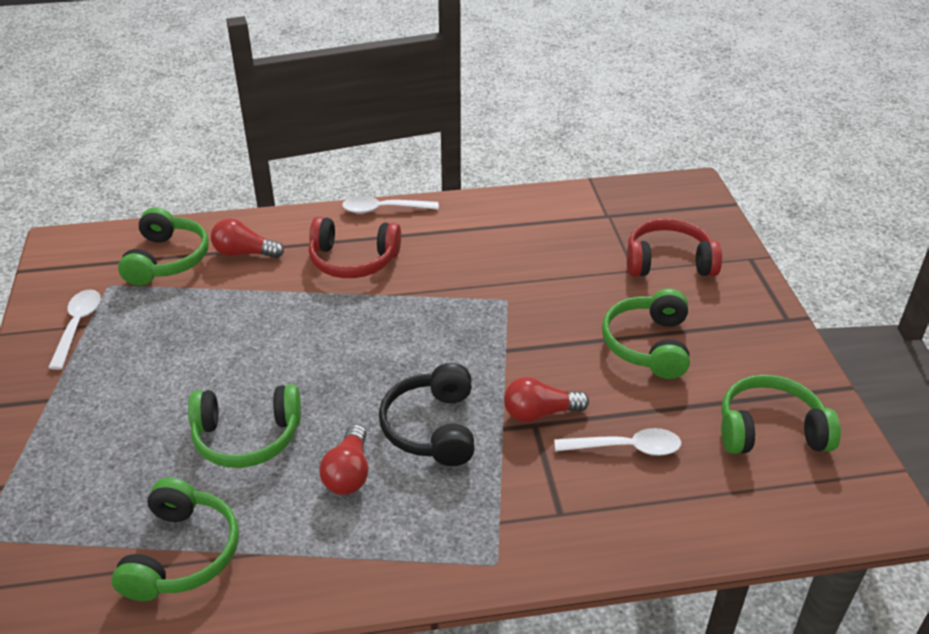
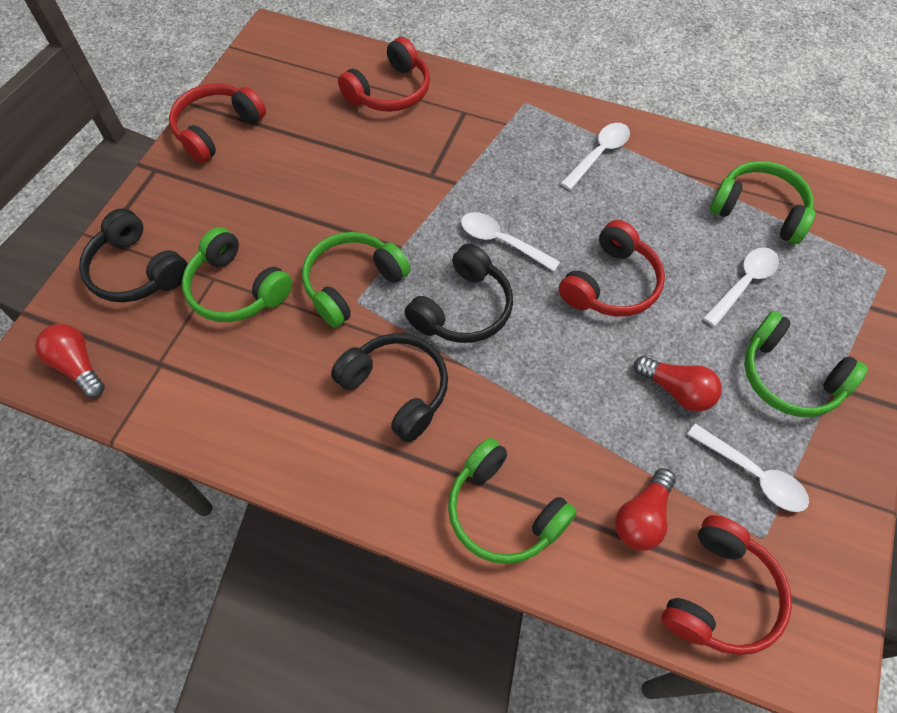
black headphones: 1 -> 3
red headphones: 2 -> 4
white spoon: 3 -> 4

